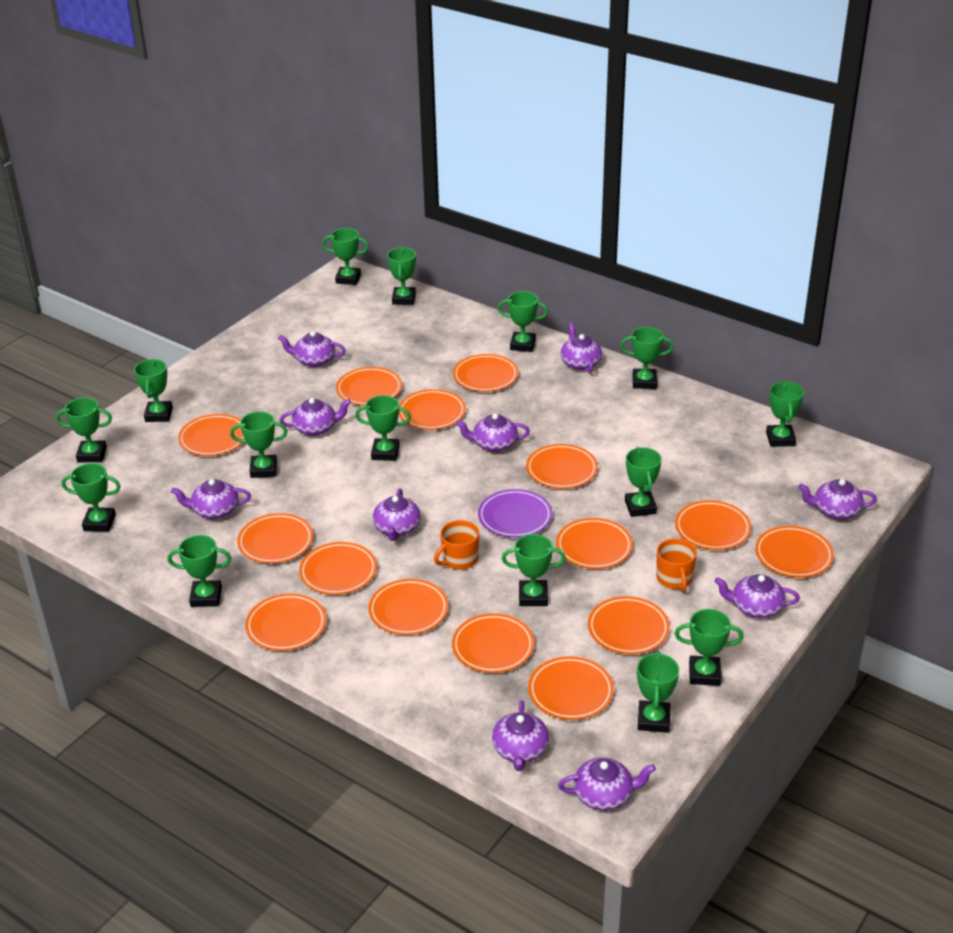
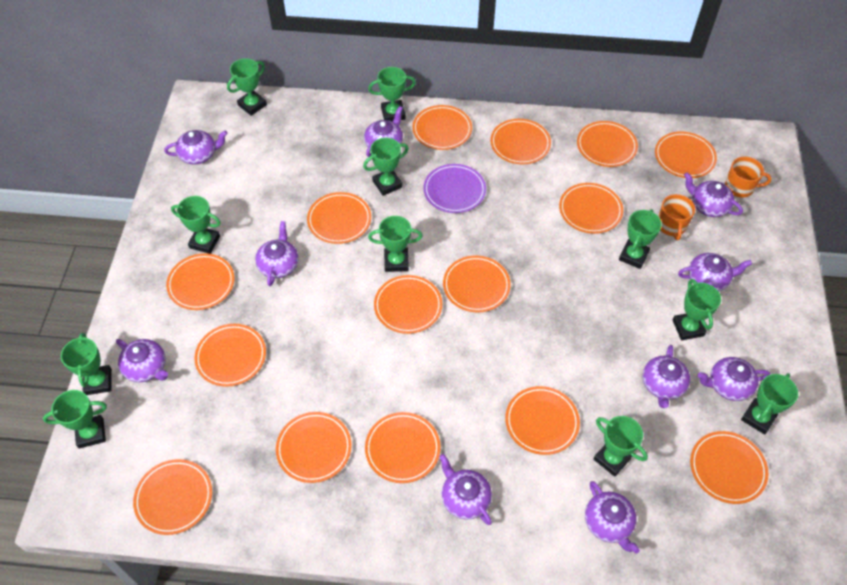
green trophy: 15 -> 11

